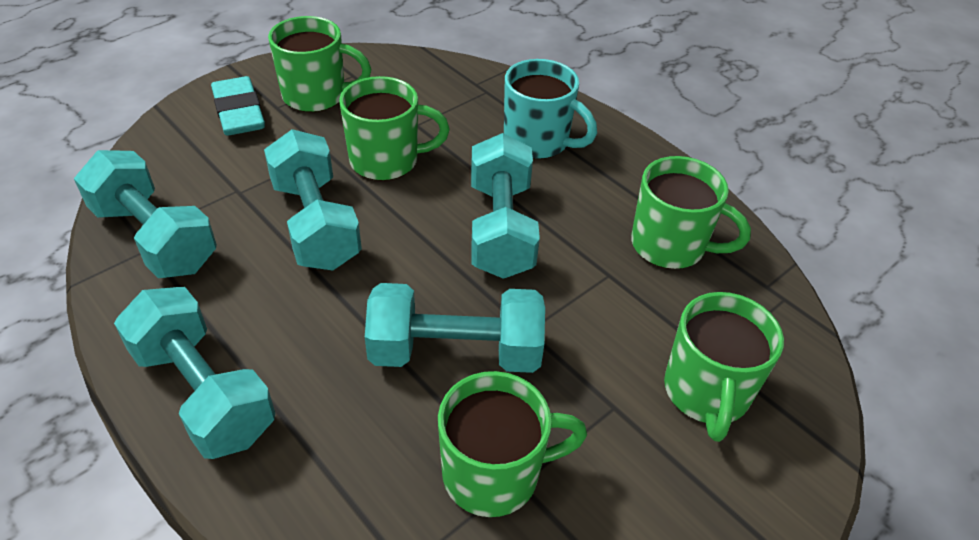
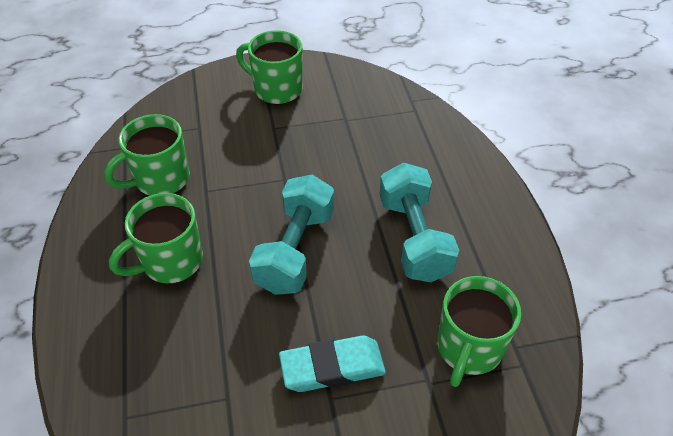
green mug: 5 -> 4
turquoise dumbbell: 5 -> 2
turquoise mug: 1 -> 0

